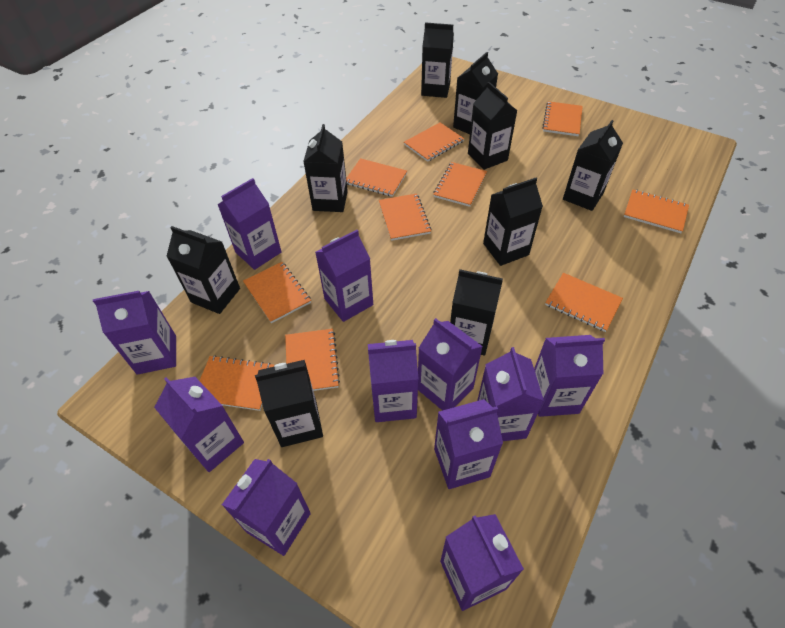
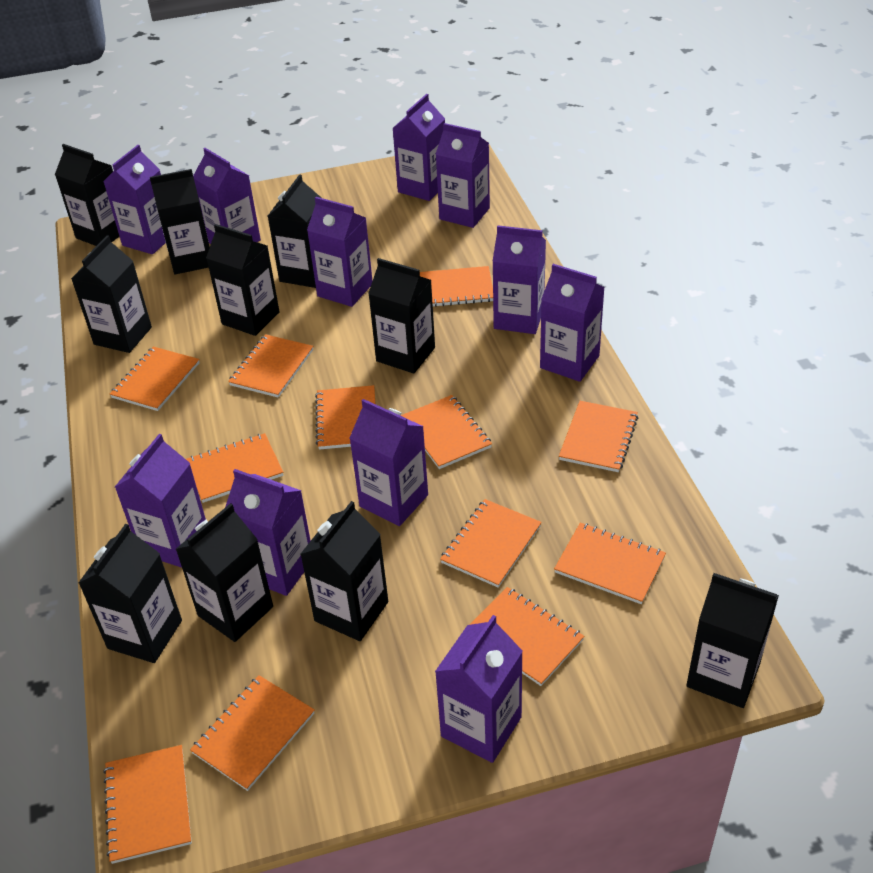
black carton: 9 -> 10
orange notebook: 10 -> 12

